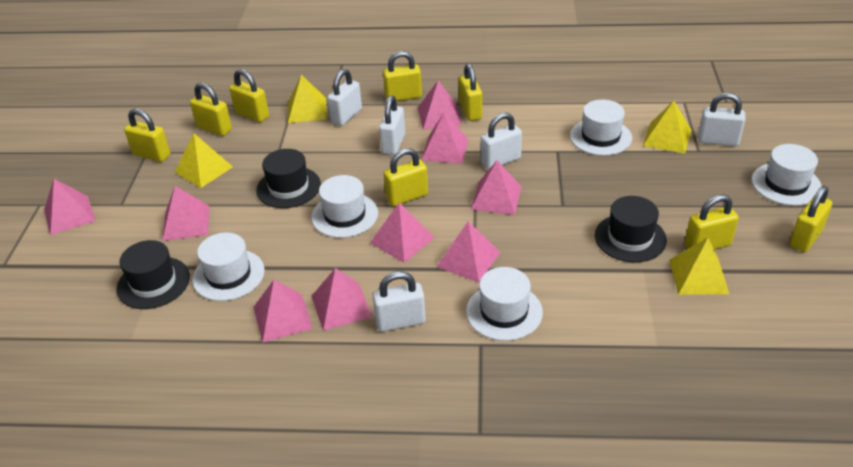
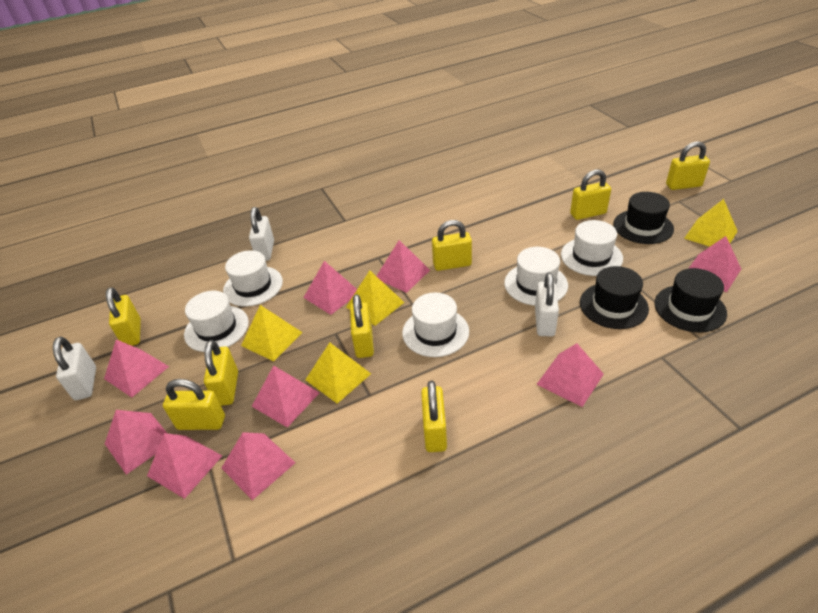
white padlock: 5 -> 3

